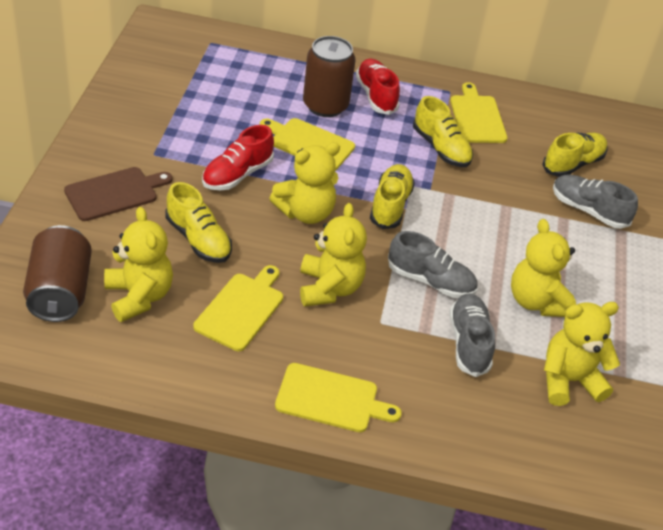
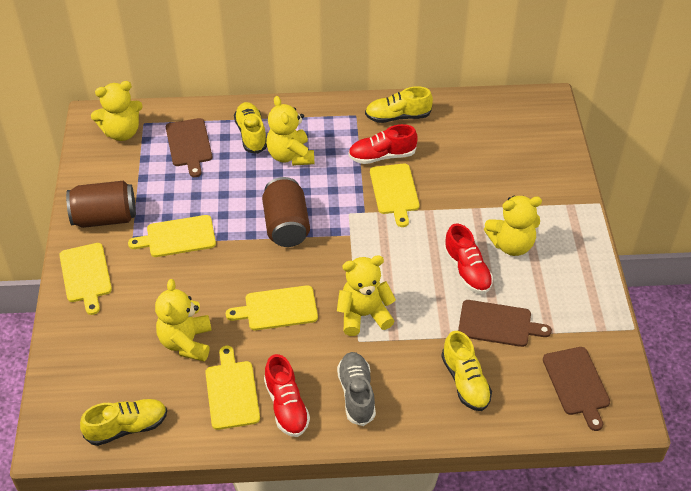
brown cutting board: 1 -> 3
grey shoe: 3 -> 1
red shoe: 2 -> 3
yellow cutting board: 4 -> 5

